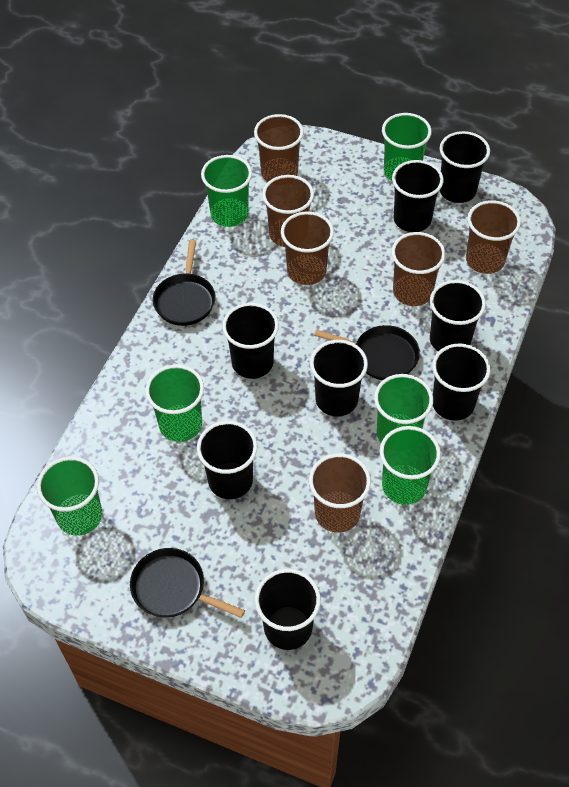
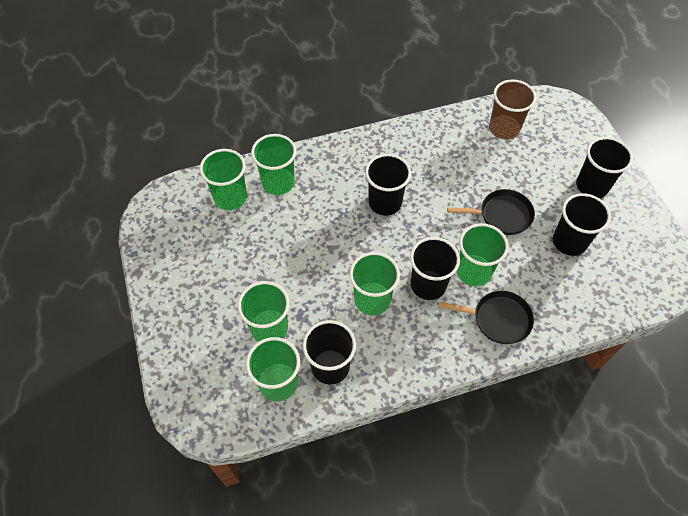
black cup: 8 -> 5
black pan: 3 -> 2
brown cup: 6 -> 1

